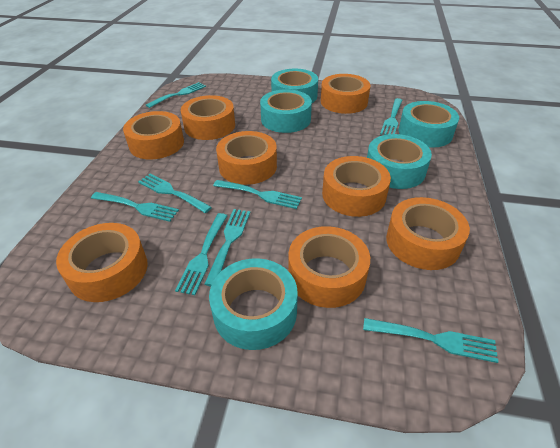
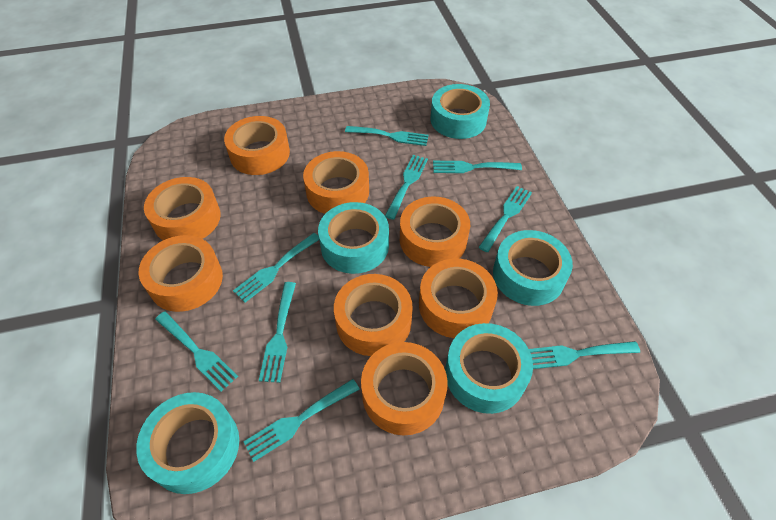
turquoise fork: 8 -> 9

